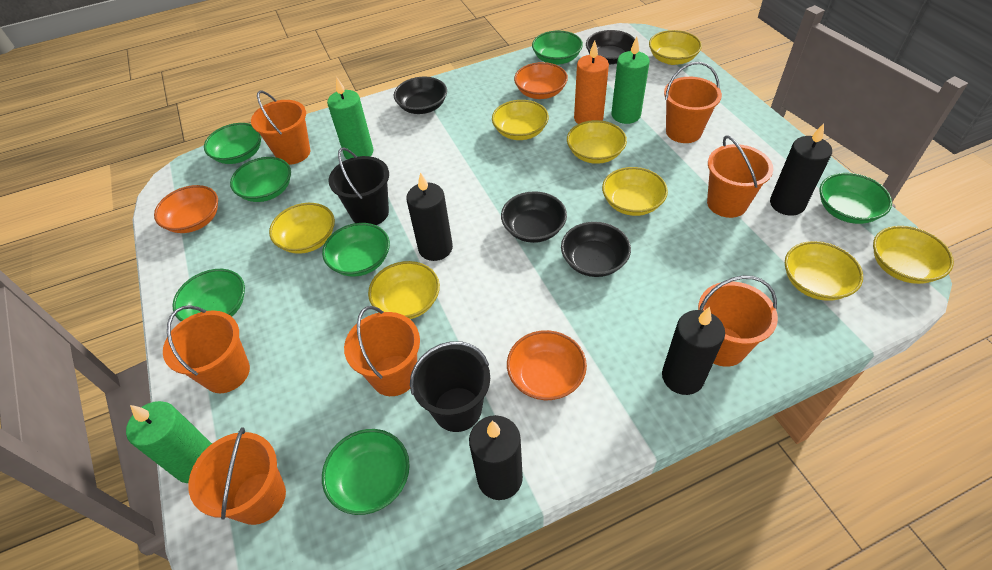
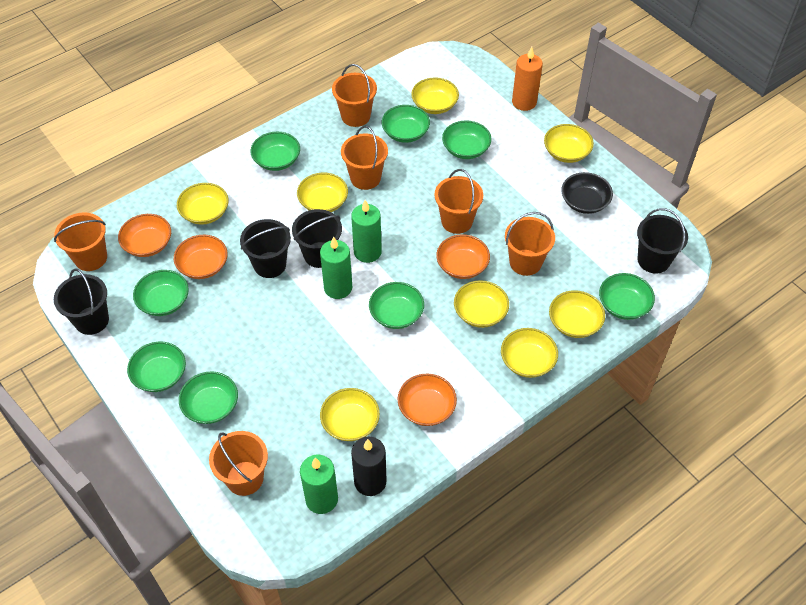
black bowl: 4 -> 1
black bucket: 2 -> 4
black candle: 4 -> 1
green bowl: 7 -> 8
orange bowl: 3 -> 4
orange bucket: 7 -> 6

